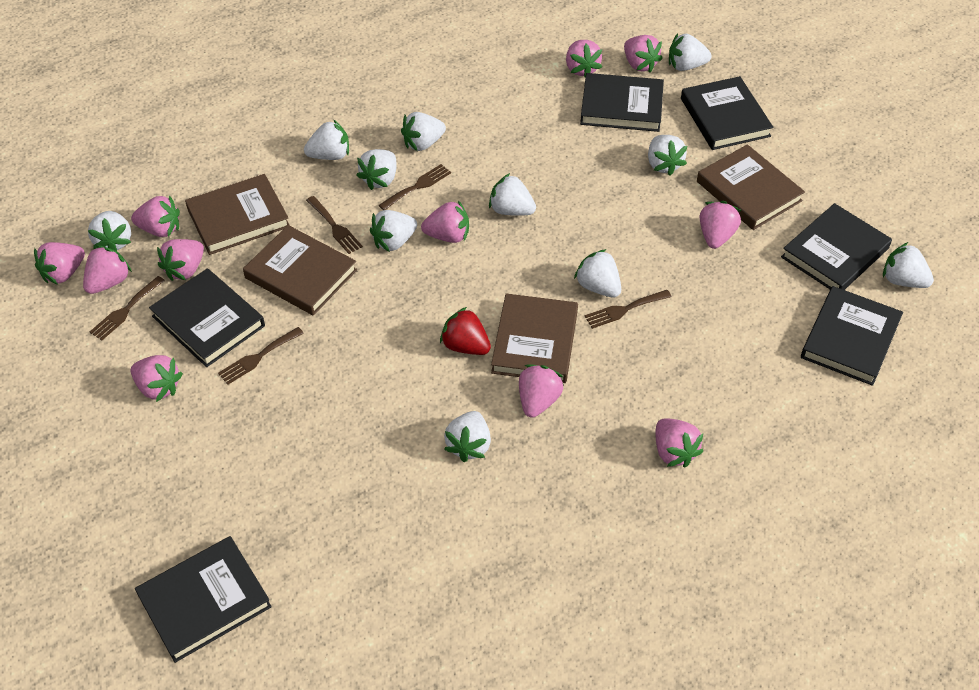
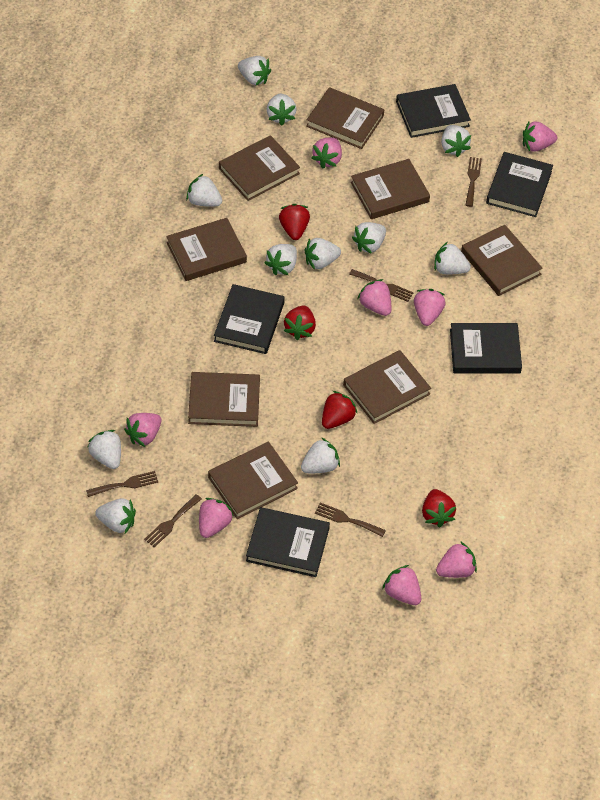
black book: 6 -> 5
brown book: 4 -> 8
pink strawberry: 11 -> 8
red strawberry: 1 -> 4

